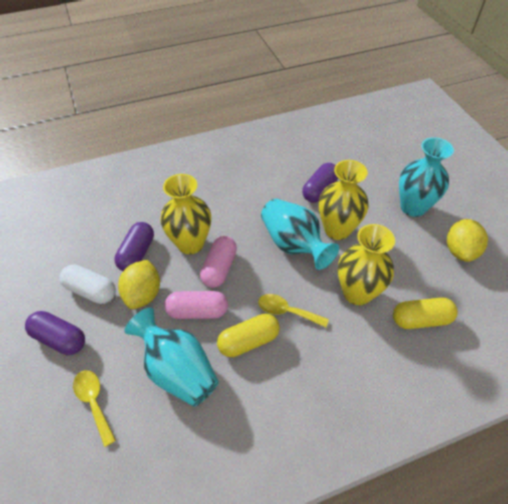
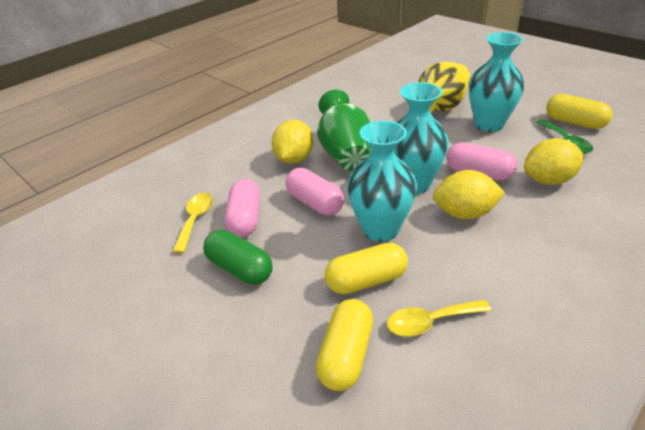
green capsule: 0 -> 1
green spoon: 0 -> 1
green vase: 0 -> 1
pink capsule: 2 -> 3
purple capsule: 3 -> 0
white capsule: 1 -> 0
yellow capsule: 2 -> 3
yellow lemon: 2 -> 3
yellow vase: 3 -> 1

